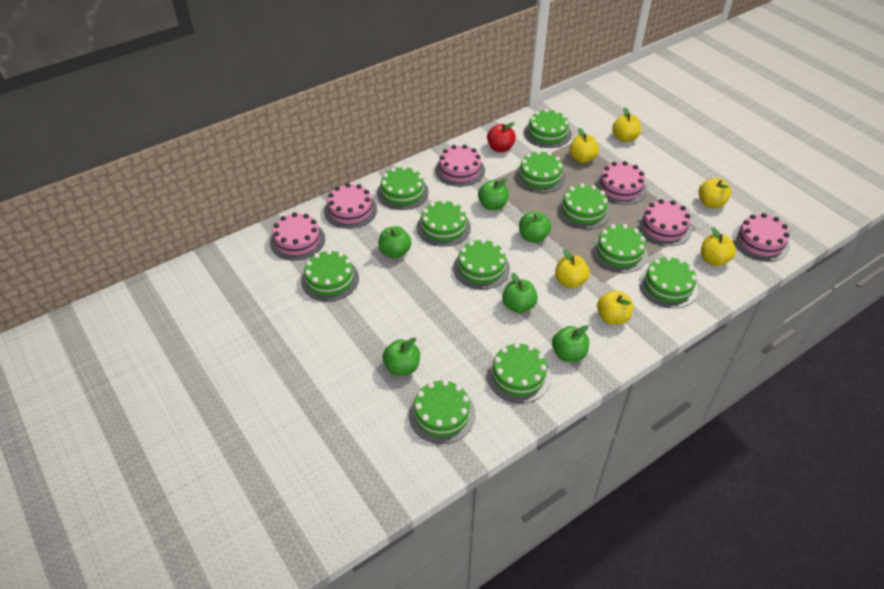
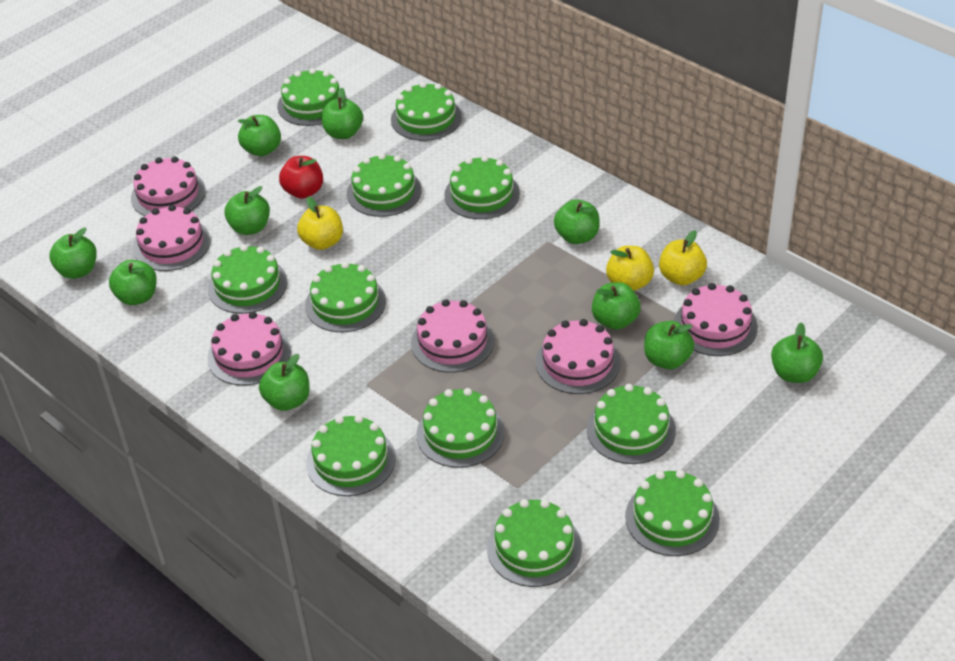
green apple: 6 -> 10
yellow apple: 6 -> 3

